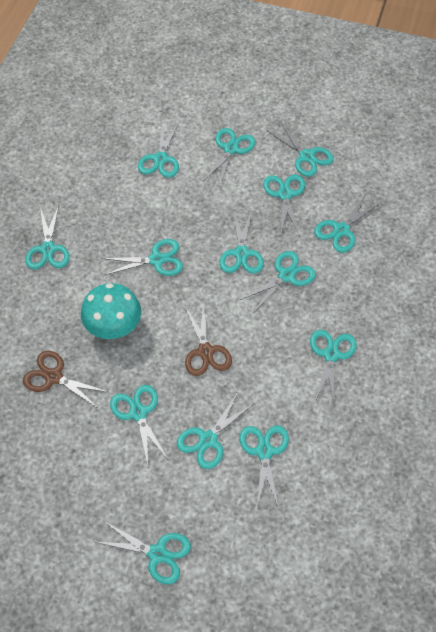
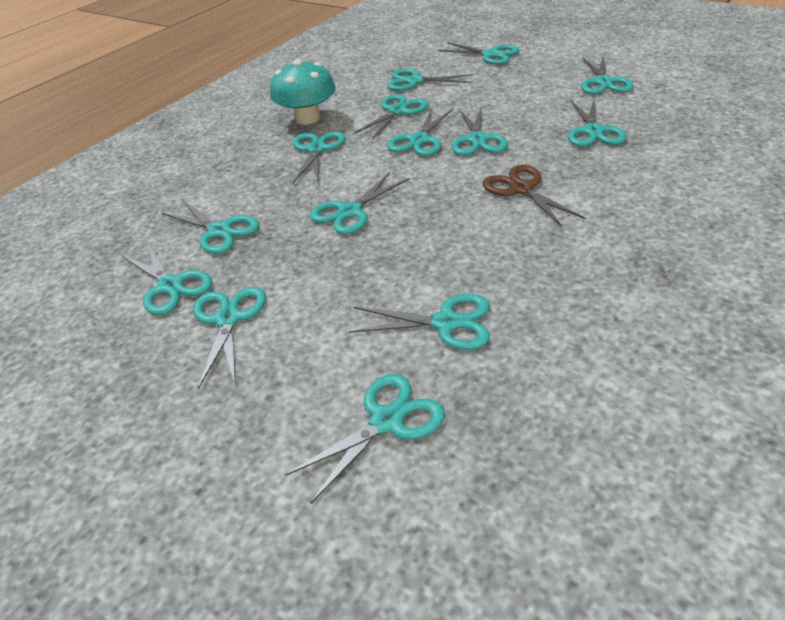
brown scissors: 2 -> 1

